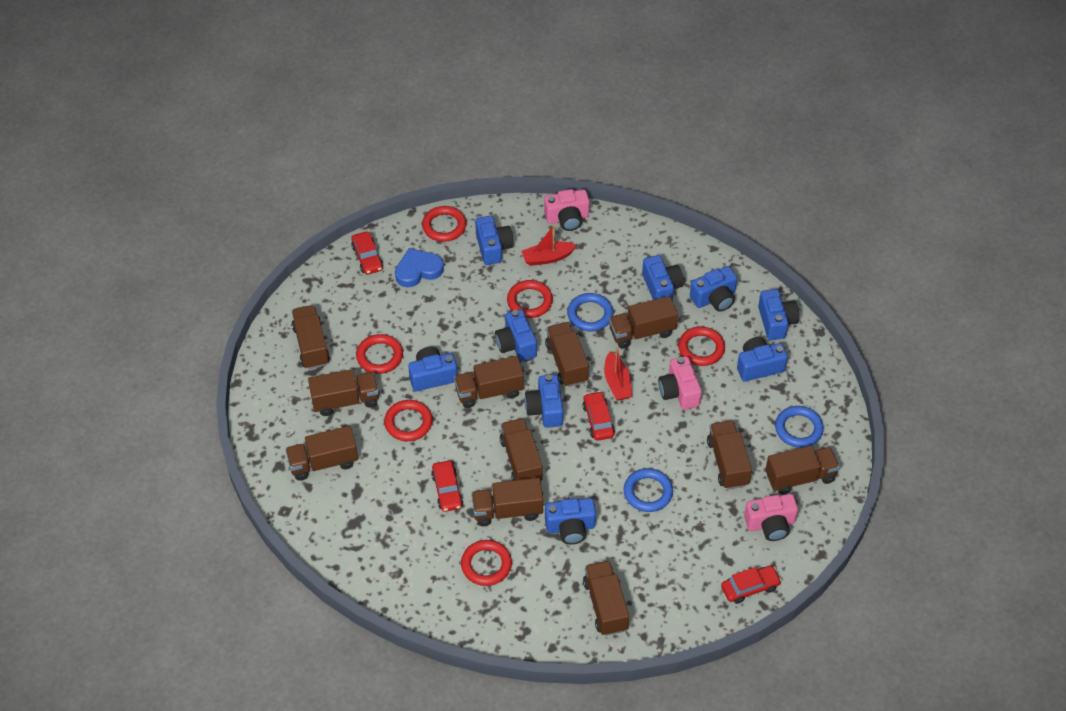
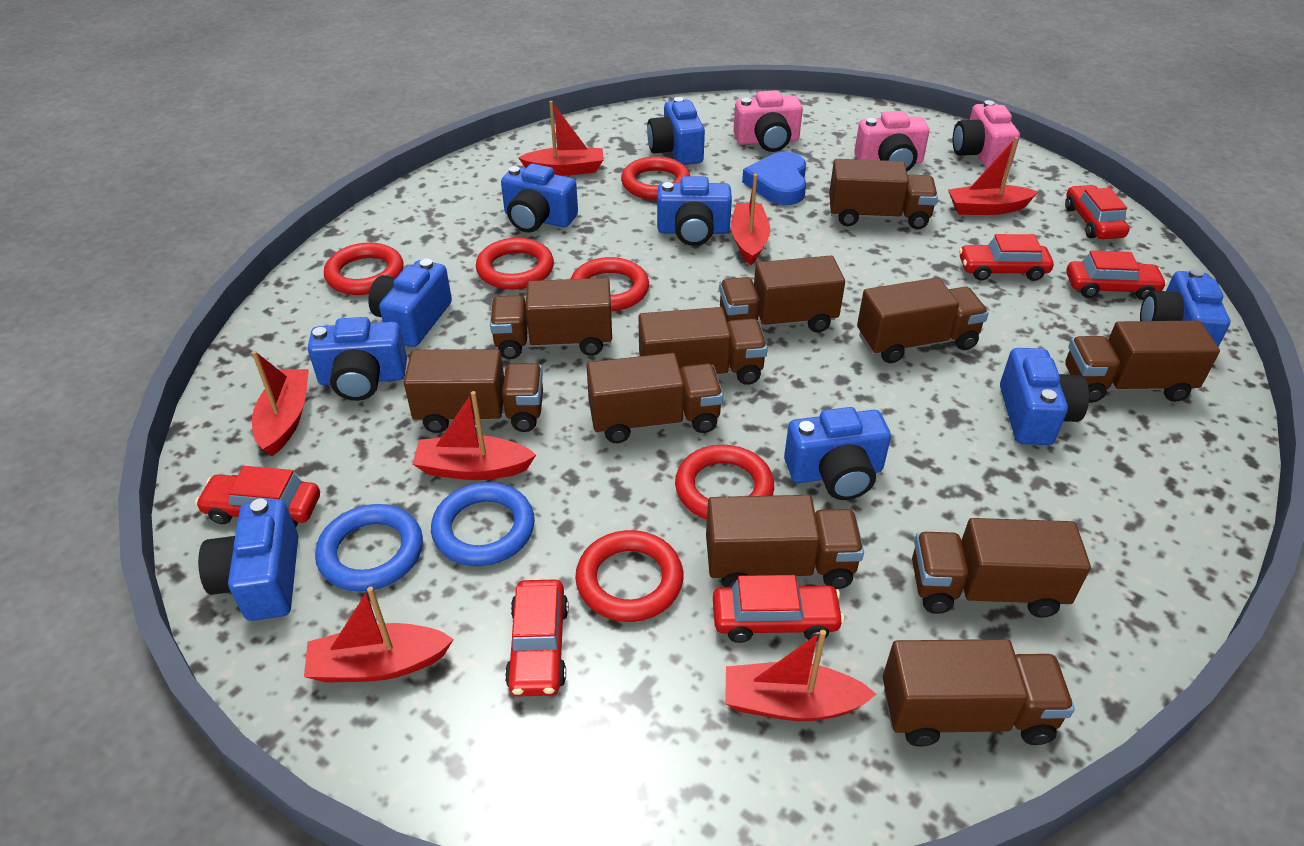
blue ring: 3 -> 2
red boat: 2 -> 7
red car: 4 -> 6

